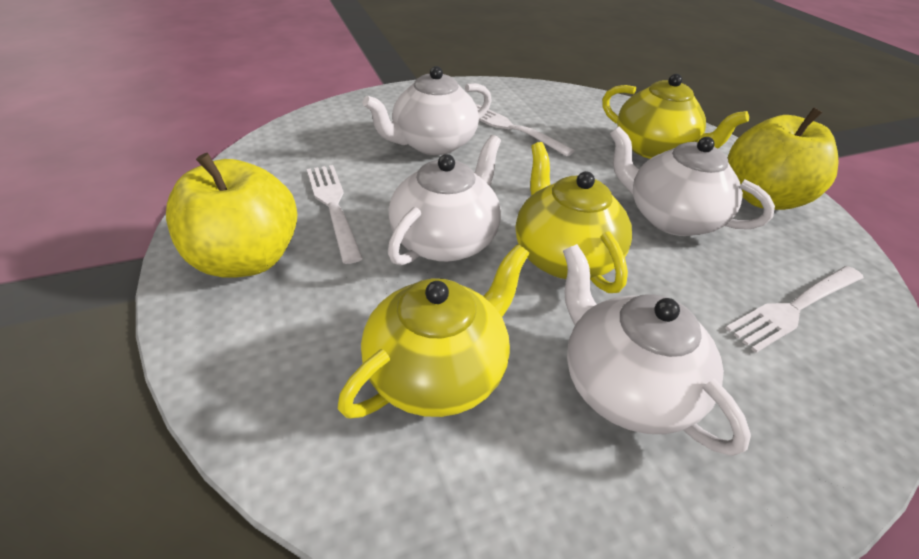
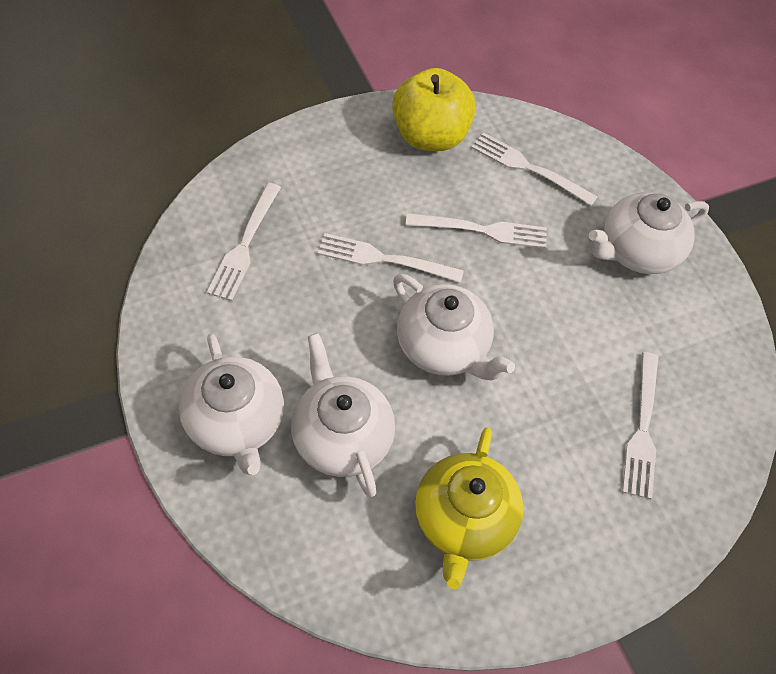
white fork: 3 -> 5
yellow apple: 2 -> 1
yellow teapot: 3 -> 1

